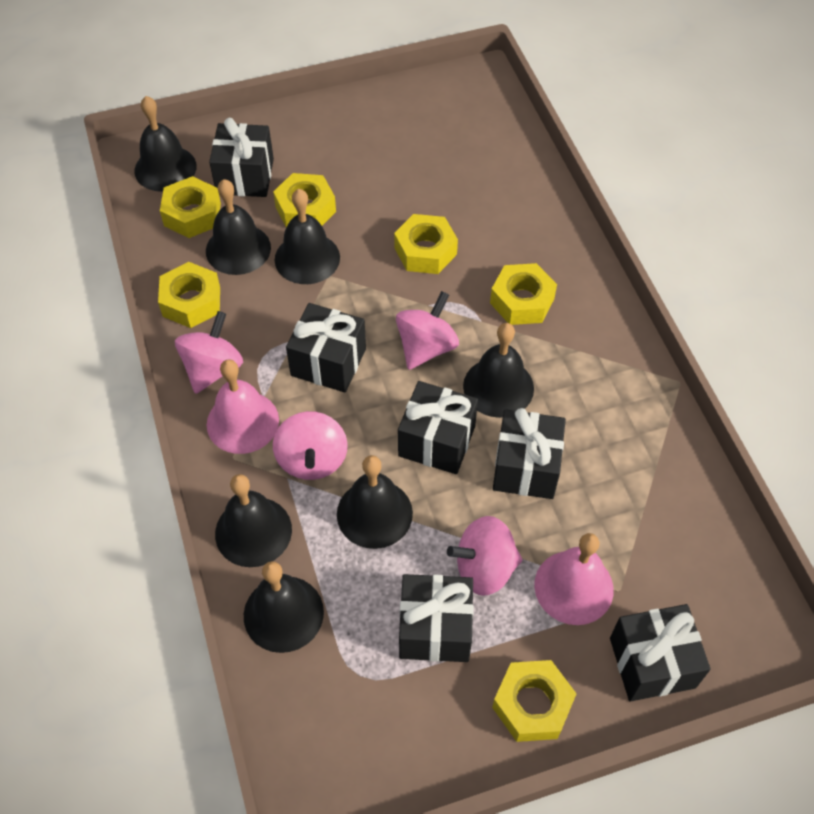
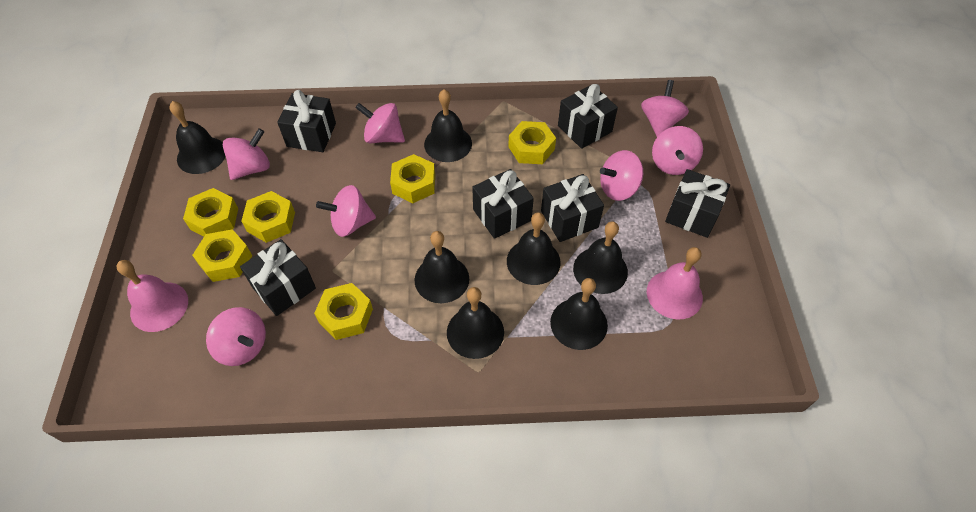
pink spinning top: 4 -> 7

